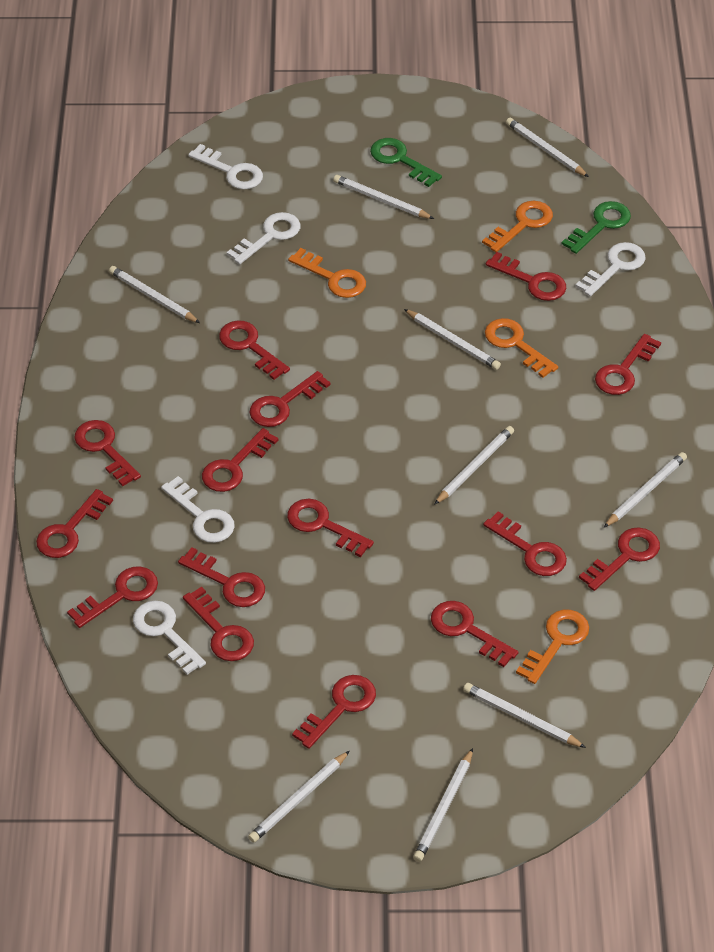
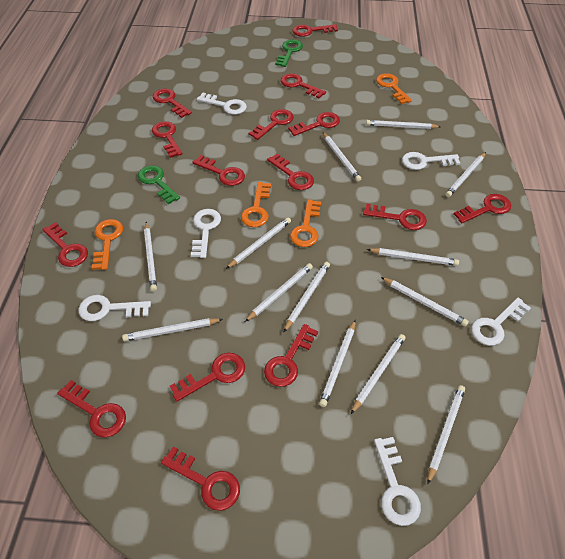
white key: 5 -> 6
white pencil: 9 -> 13

